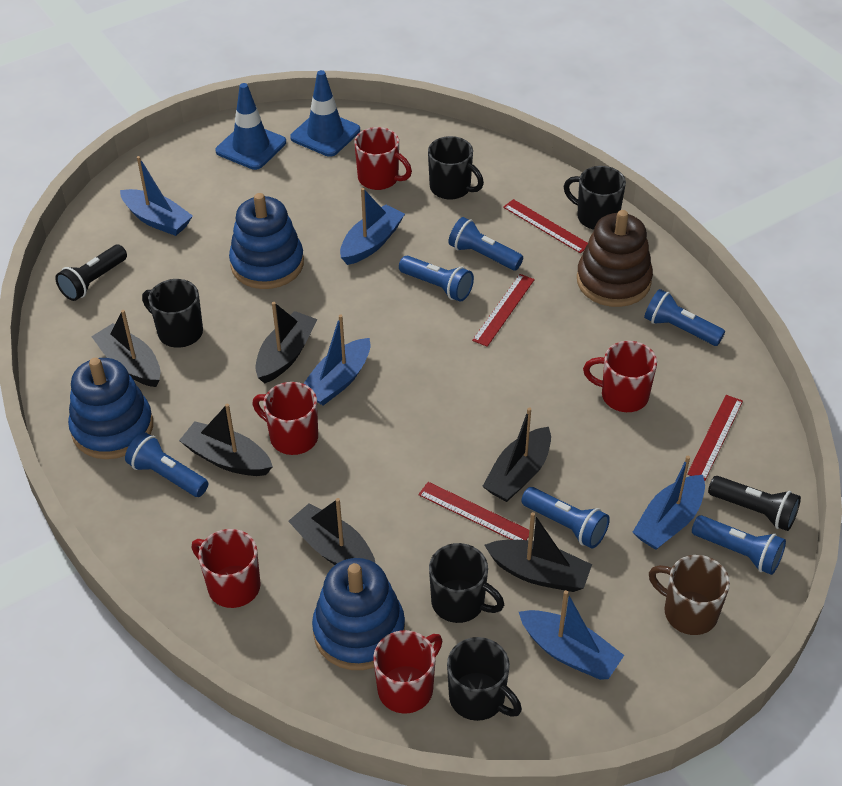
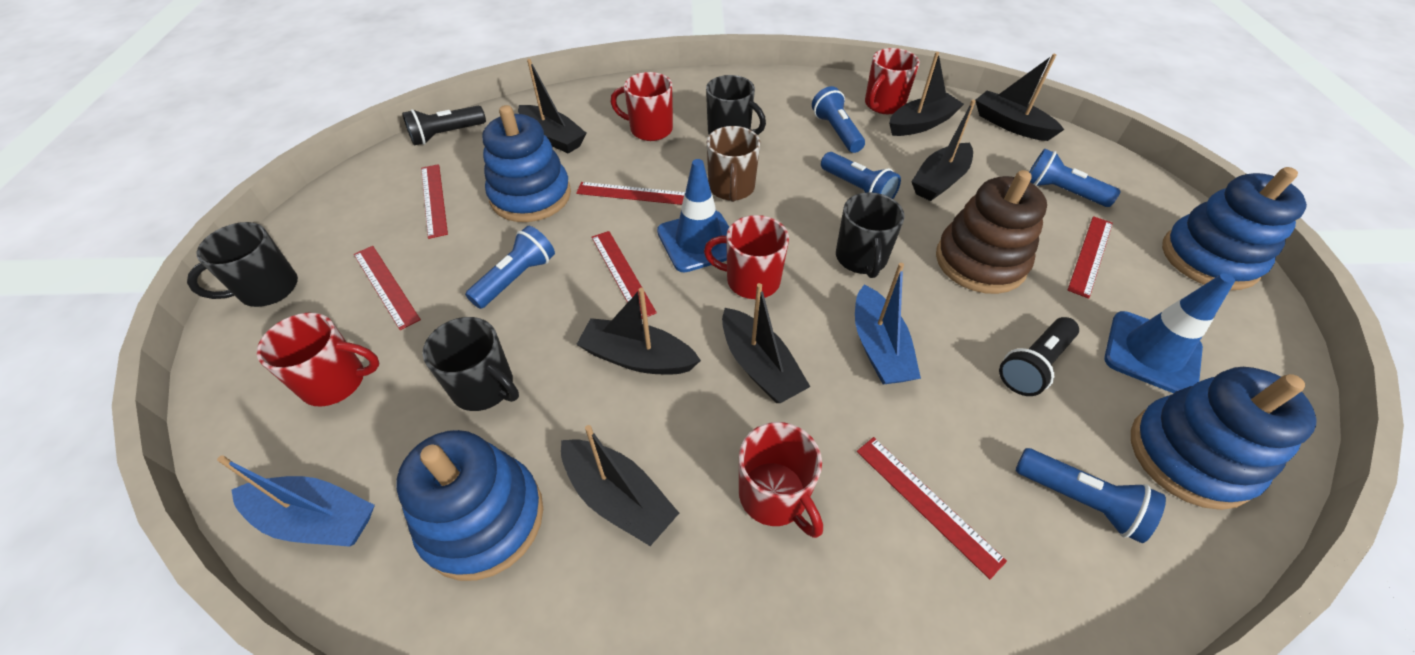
black boat: 6 -> 7
black mug: 5 -> 4
blue boat: 5 -> 2
blue flashlight: 6 -> 5
blue stacking toy: 3 -> 4
red ruler: 4 -> 6

